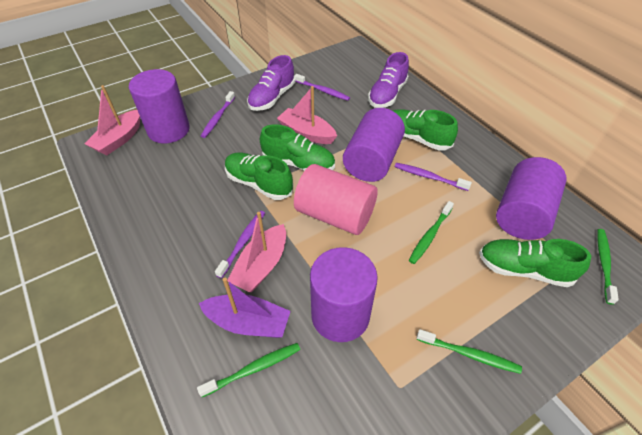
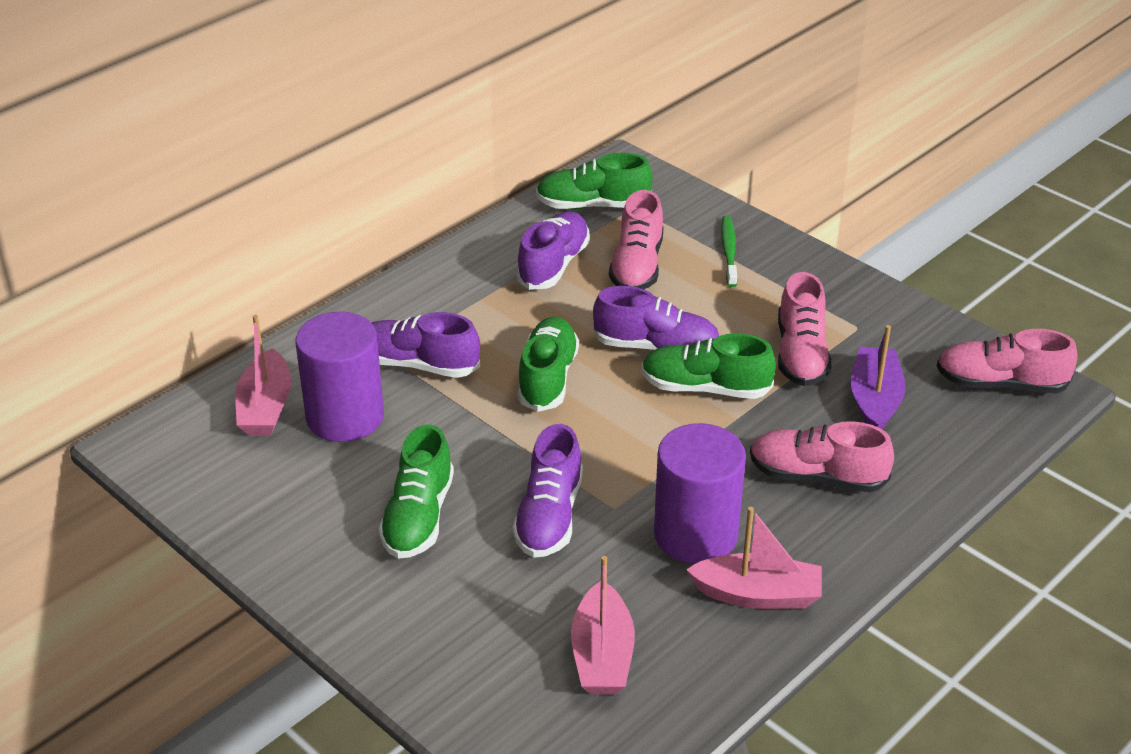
green toothbrush: 4 -> 1
pink cylinder: 1 -> 0
pink shoe: 0 -> 4
purple cylinder: 4 -> 2
purple shoe: 2 -> 4
purple toothbrush: 4 -> 0

